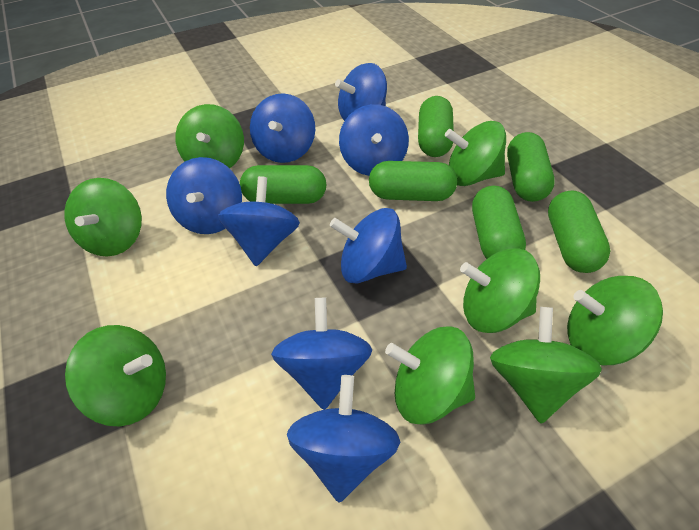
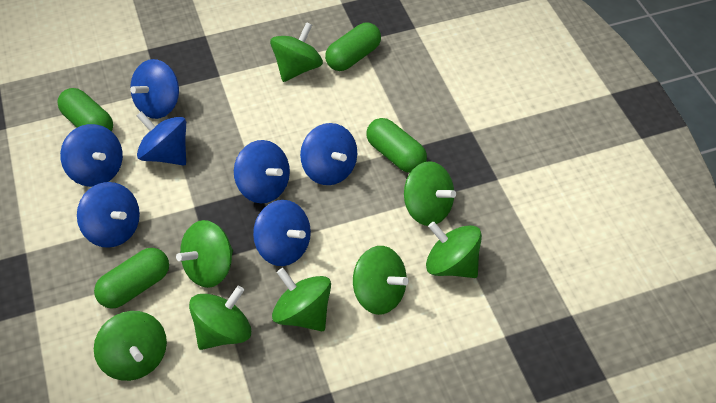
blue spinning top: 8 -> 7
green capsule: 6 -> 4

